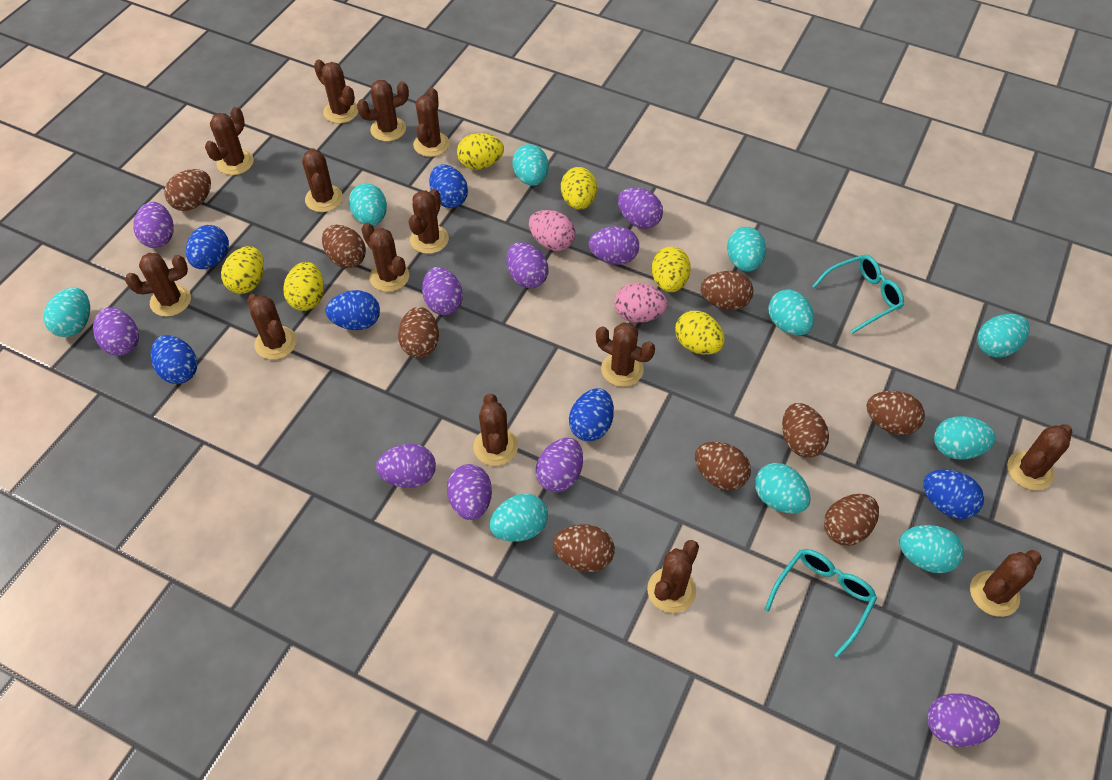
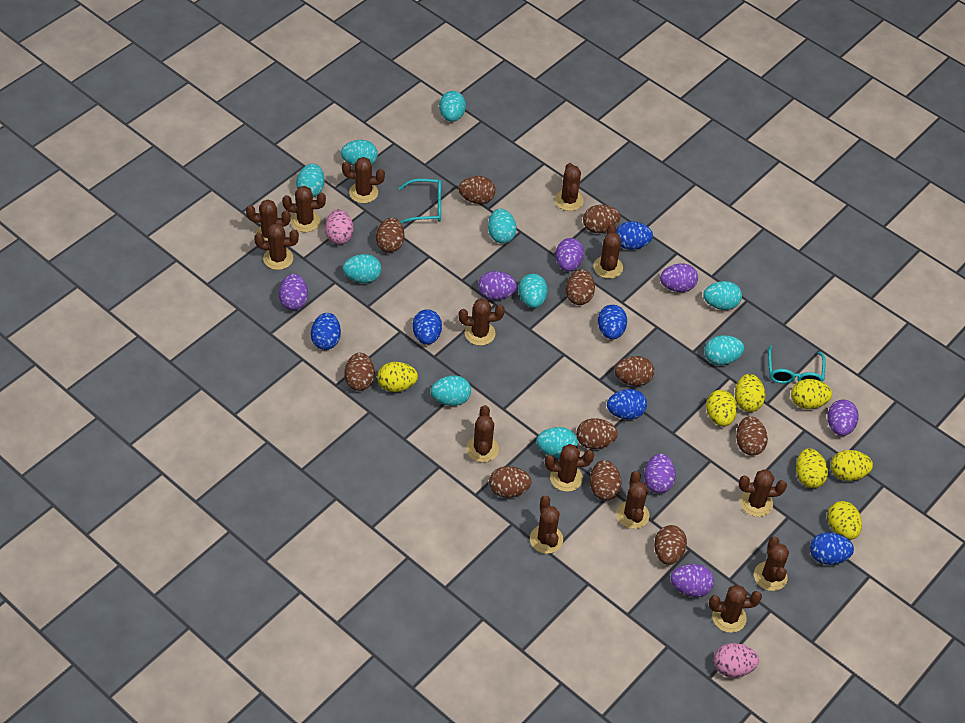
brown egg: 9 -> 11
purple egg: 10 -> 7
yellow egg: 6 -> 7

